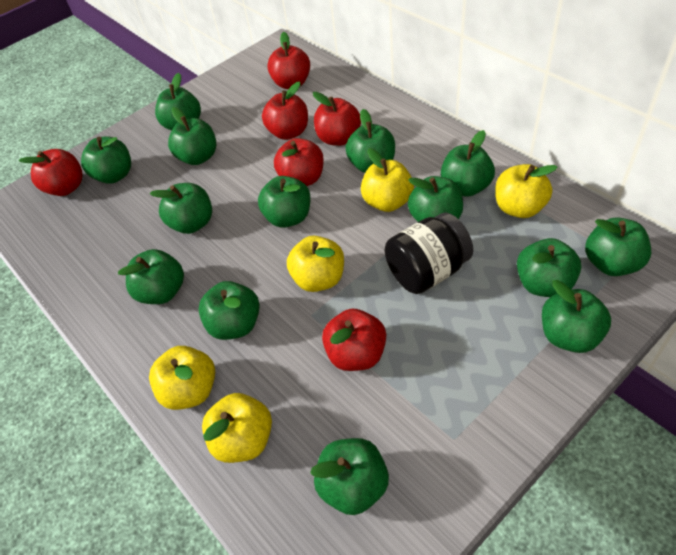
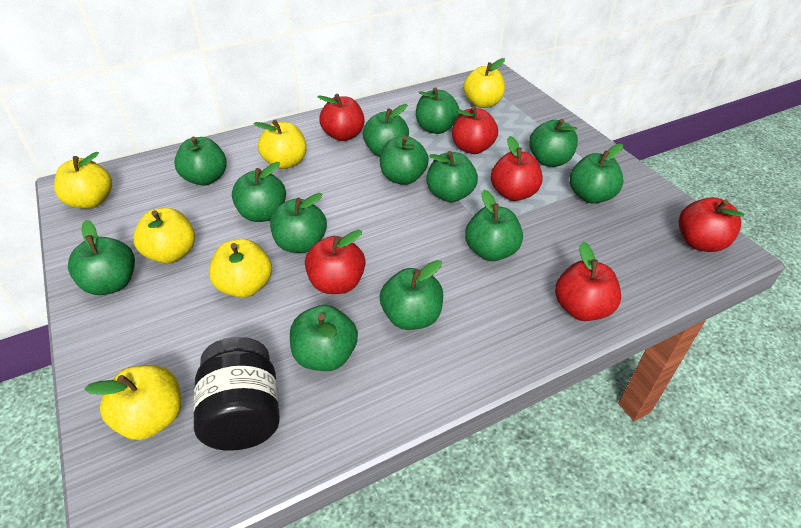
green apple: 14 -> 13
yellow apple: 5 -> 6

